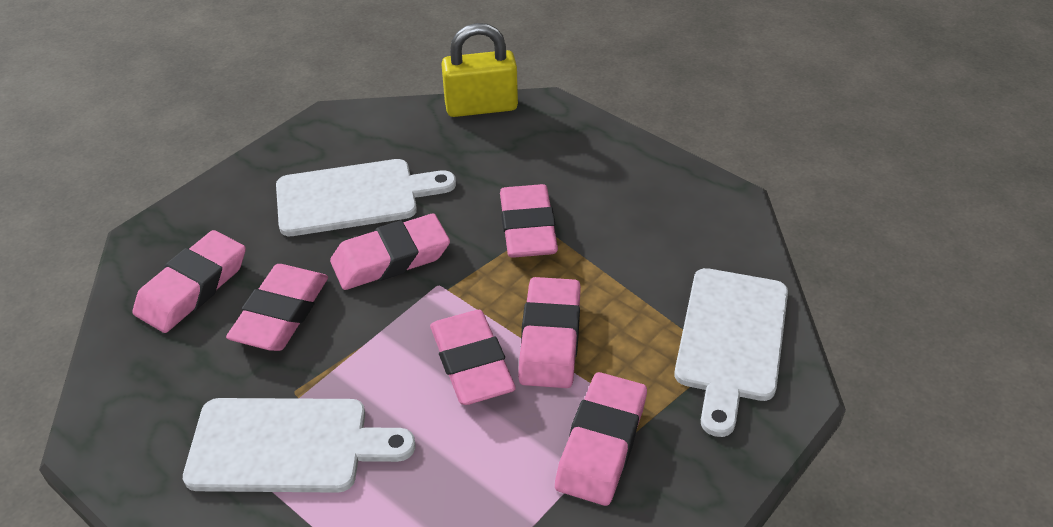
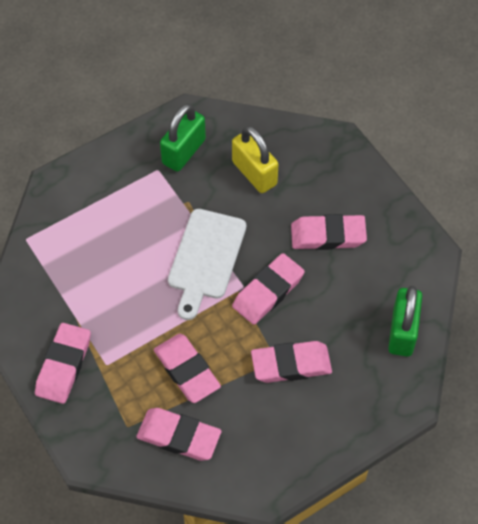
green padlock: 0 -> 2
pink eraser: 7 -> 6
white cutting board: 3 -> 1

